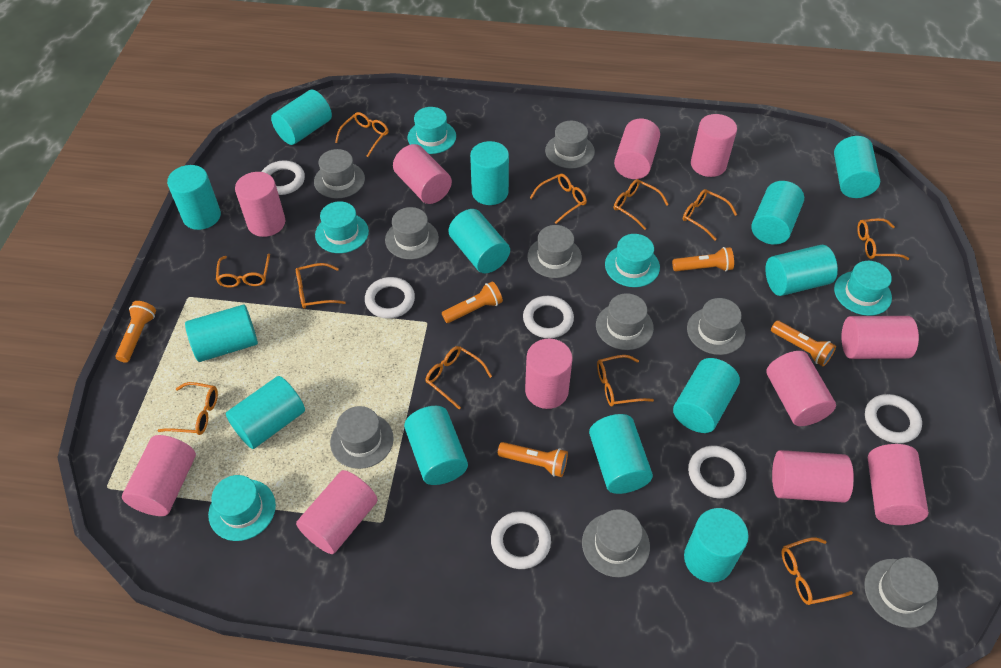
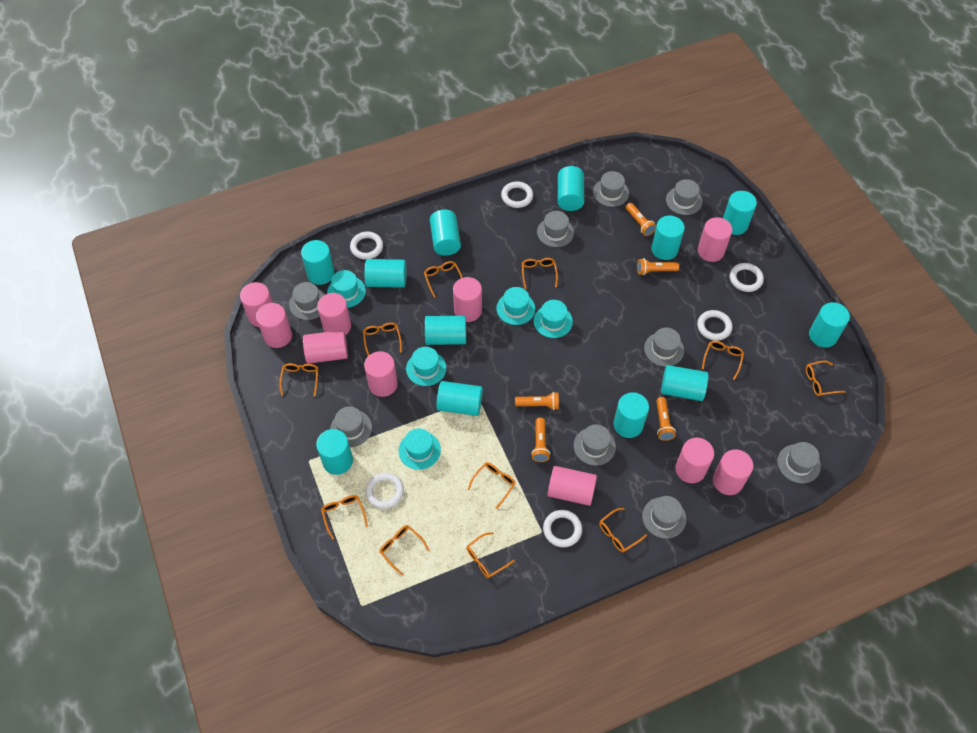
pink cylinder: 11 -> 10
turquoise cylinder: 13 -> 12

